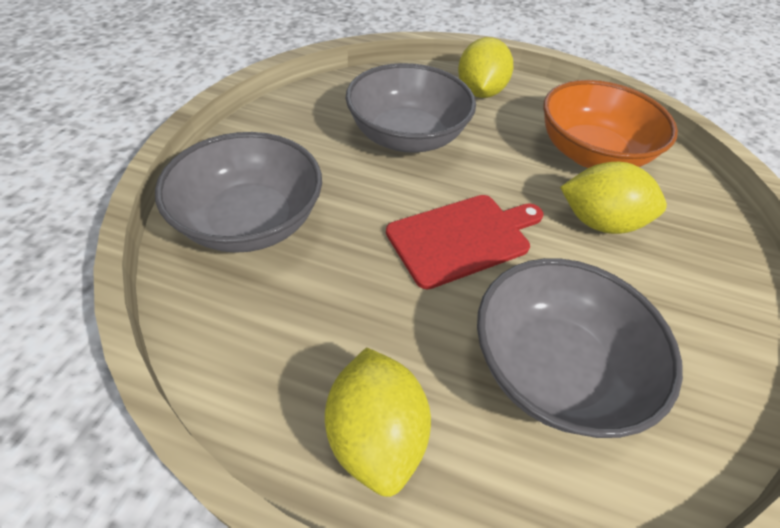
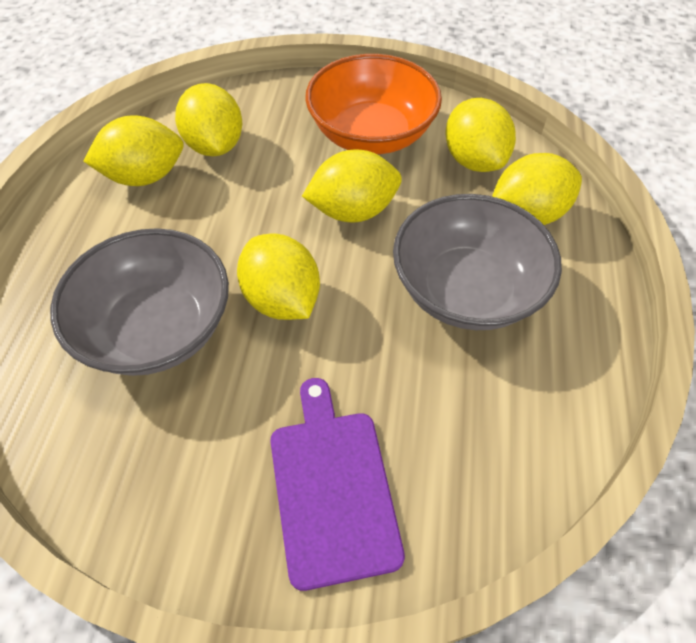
grey bowl: 3 -> 2
purple cutting board: 0 -> 1
red cutting board: 1 -> 0
yellow lemon: 3 -> 6

